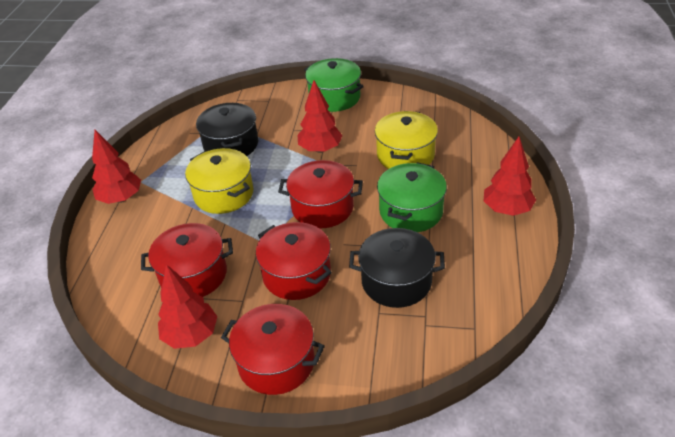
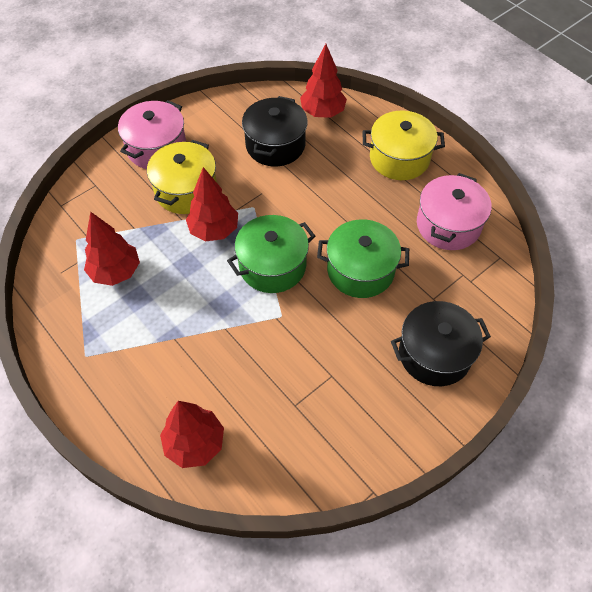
pink pot: 0 -> 2
red pot: 4 -> 0

